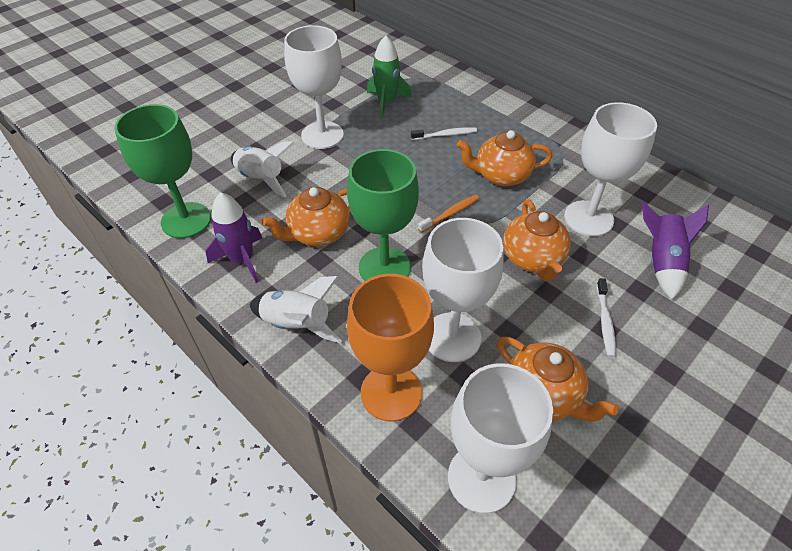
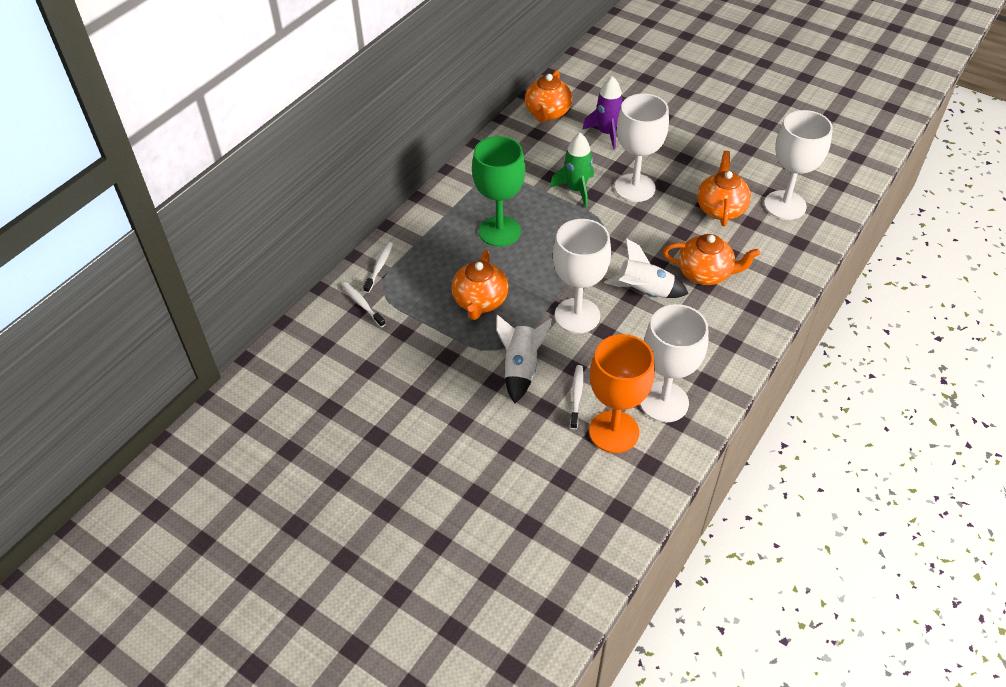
green goblet: 2 -> 1
orange toothbrush: 1 -> 0
purple rocket: 2 -> 1
white toothbrush: 2 -> 3

